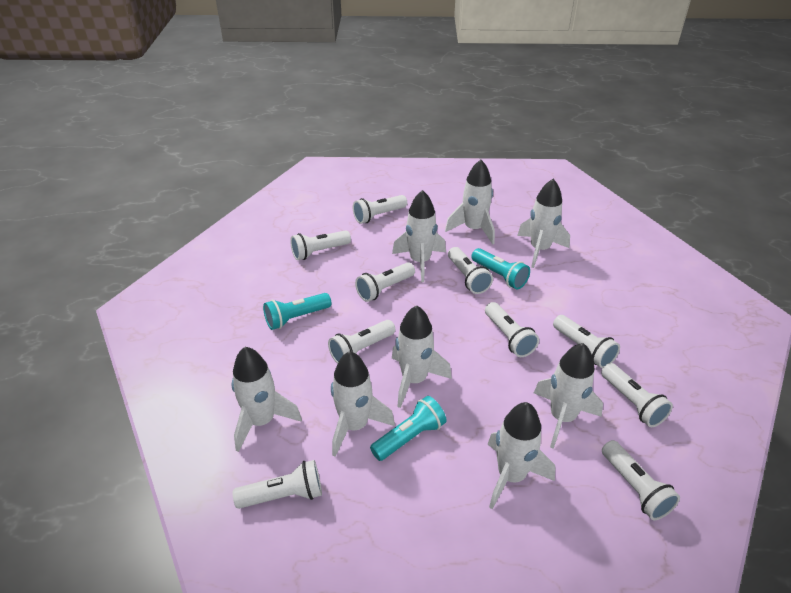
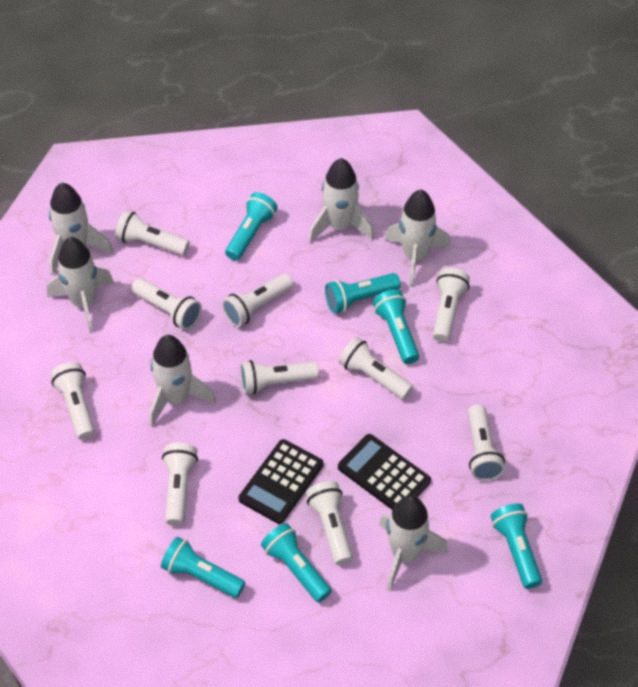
black calculator: 0 -> 2
turquoise flashlight: 3 -> 6
white rocket: 8 -> 6

